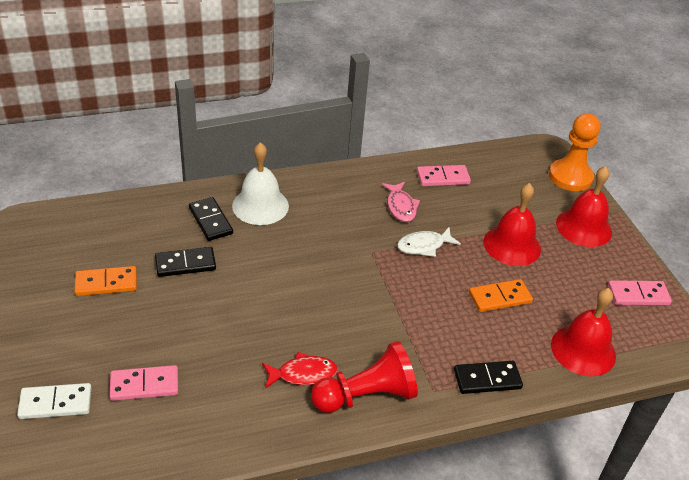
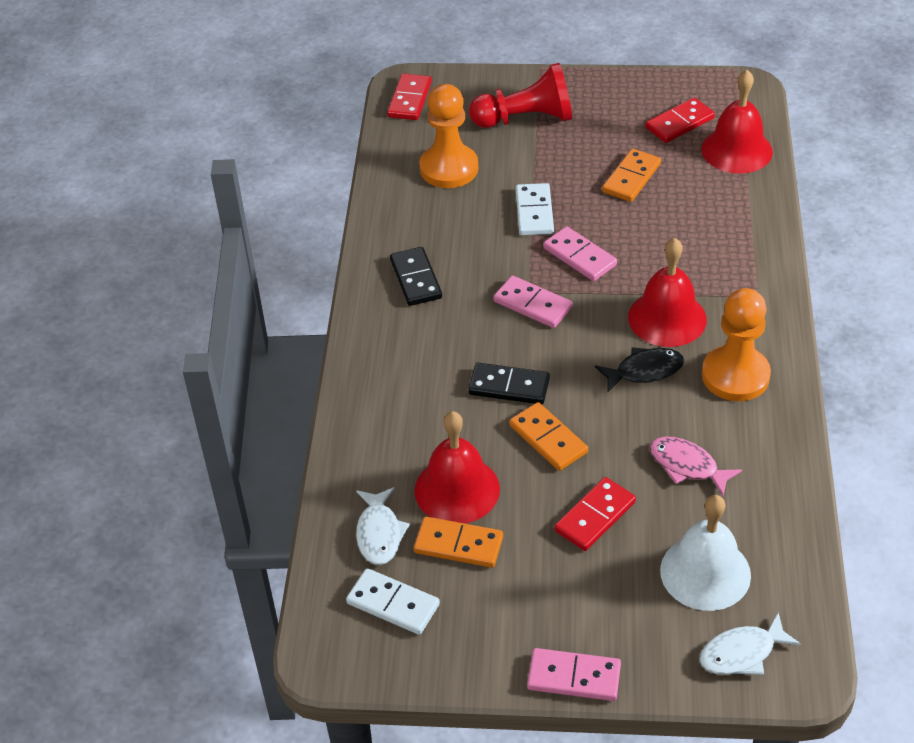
black domino: 3 -> 2
black fish: 0 -> 1
orange domino: 2 -> 3
orange pawn: 1 -> 2
red domino: 0 -> 3
red fish: 1 -> 0
white domino: 1 -> 2
white fish: 1 -> 2

